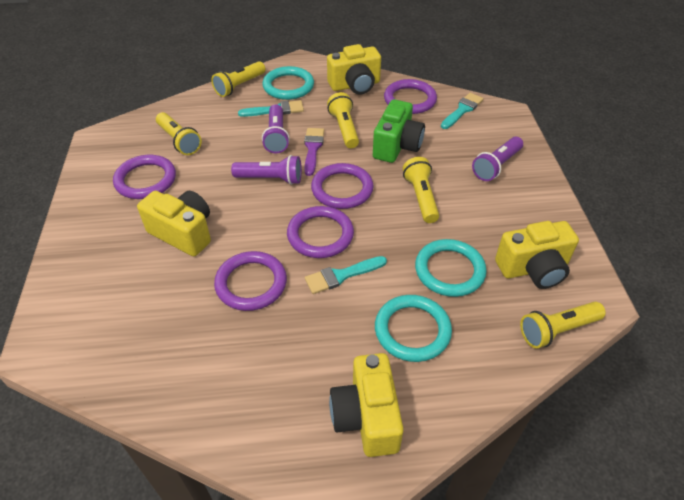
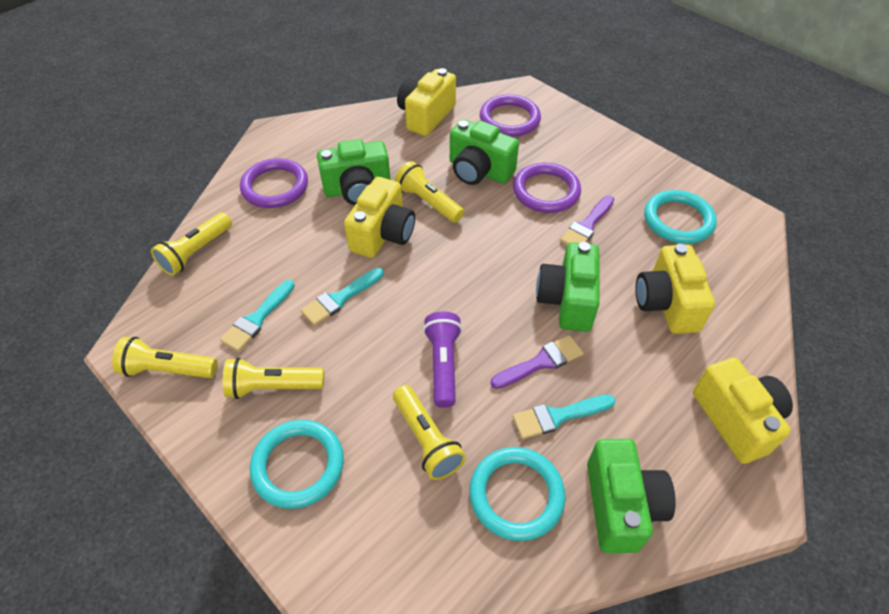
green camera: 1 -> 4
purple brush: 1 -> 2
purple flashlight: 3 -> 1
purple ring: 5 -> 3

